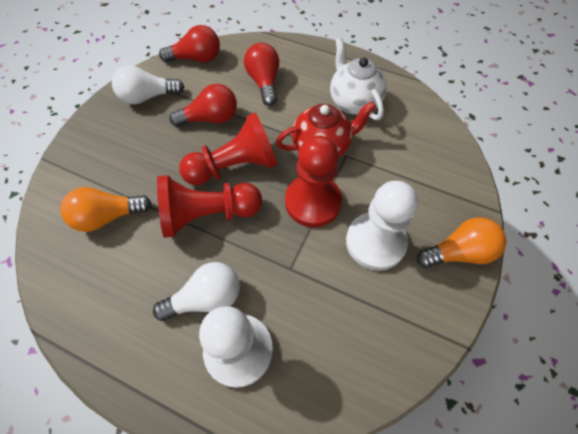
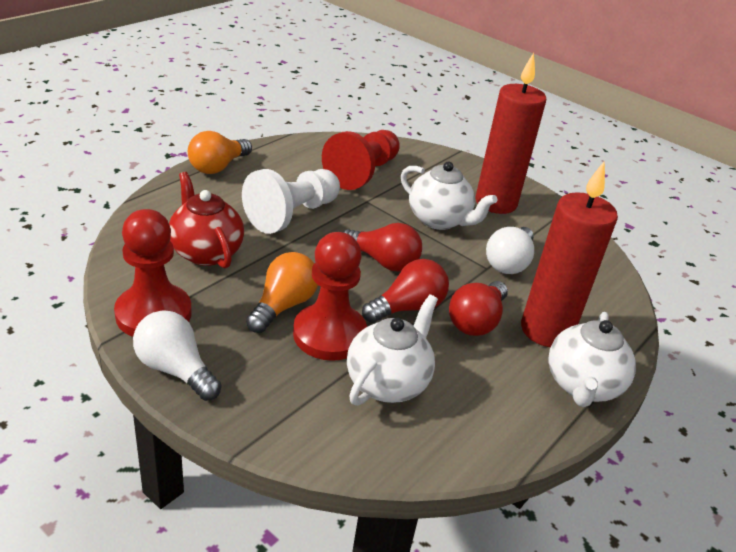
red candle: 0 -> 2
white pawn: 2 -> 1
white teapot: 1 -> 3

